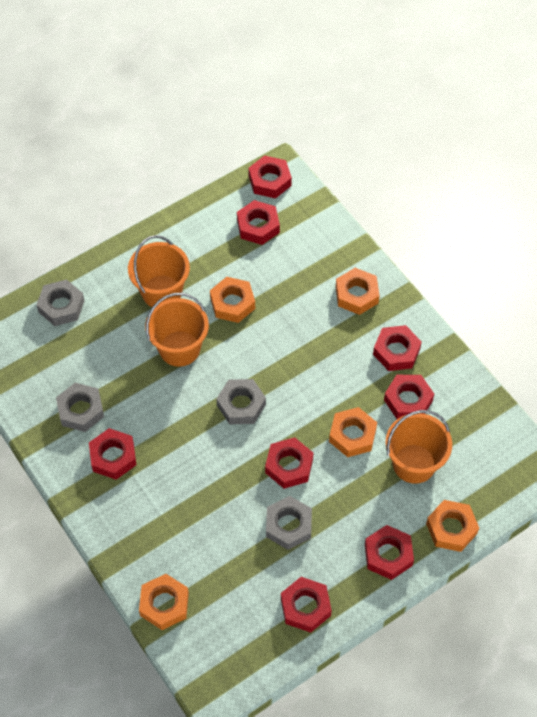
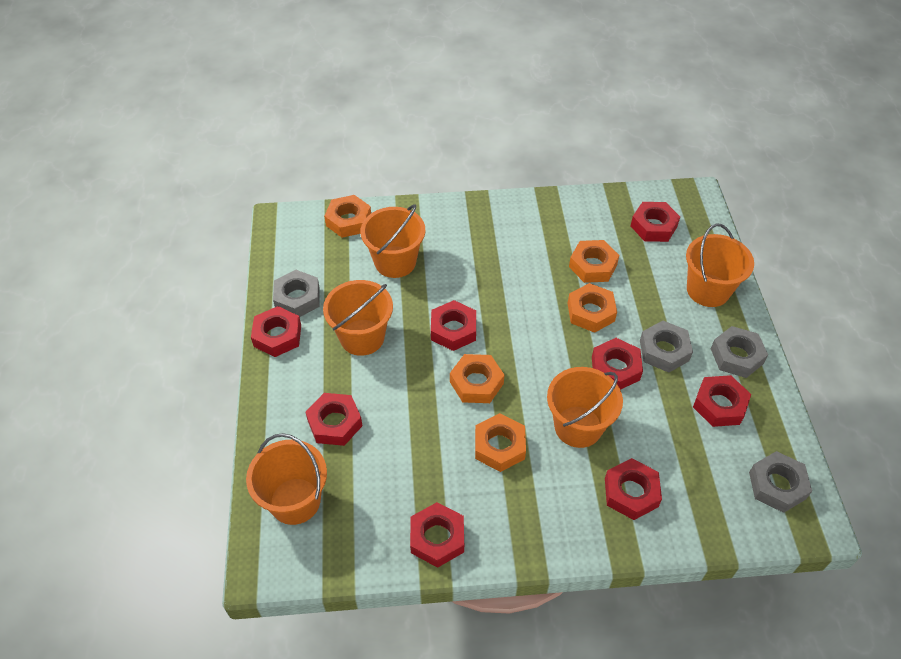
orange bucket: 3 -> 5

